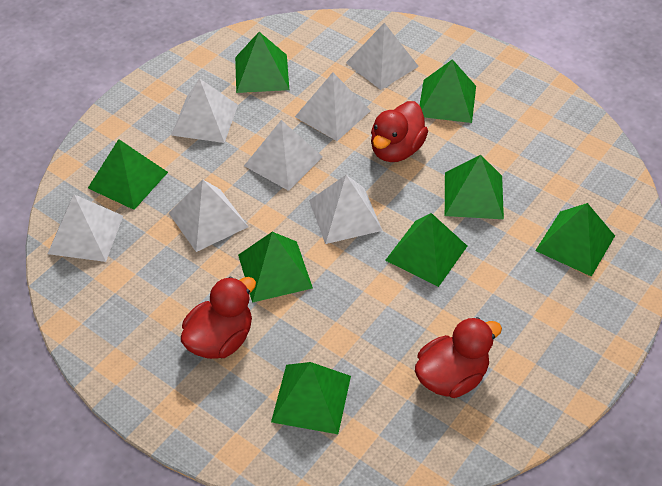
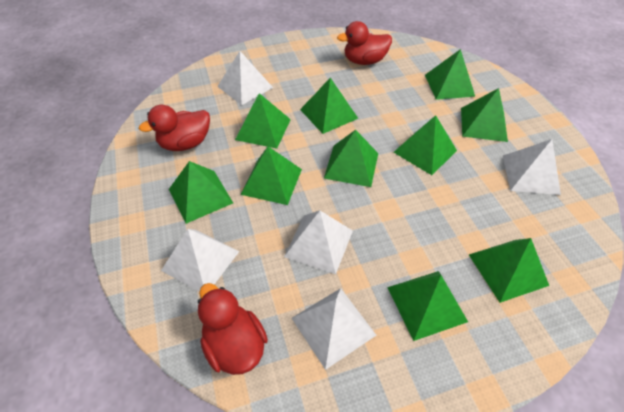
green pyramid: 8 -> 10
white pyramid: 7 -> 5

